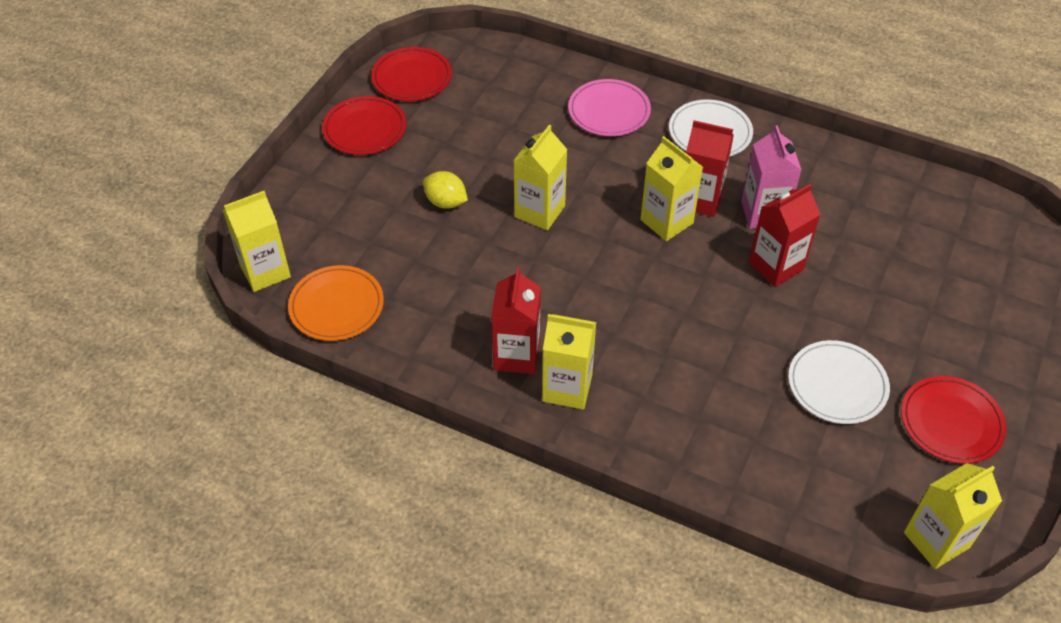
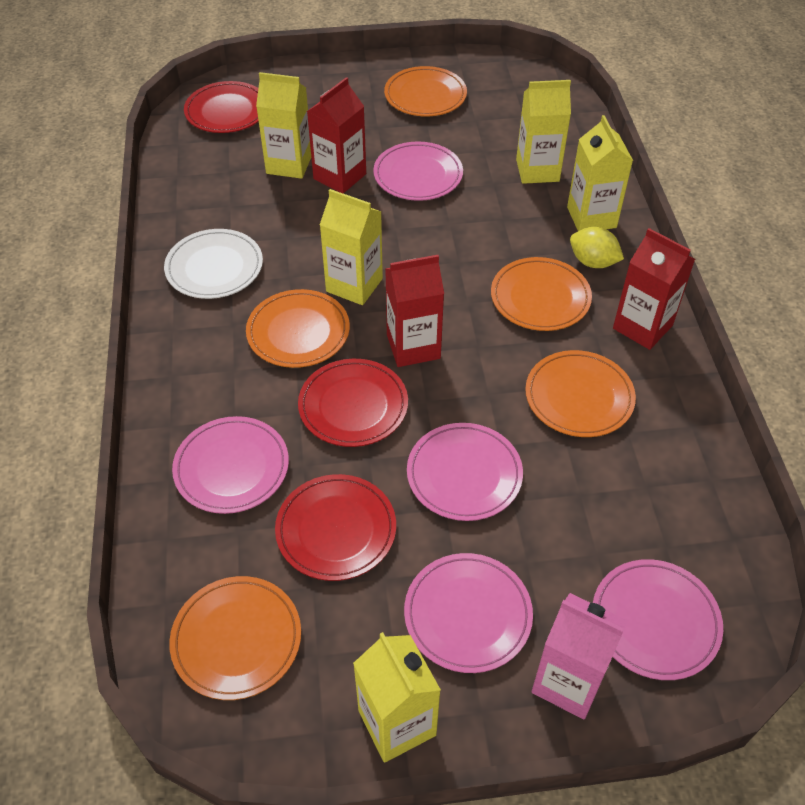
orange plate: 1 -> 5
pink plate: 1 -> 5
white plate: 2 -> 1

